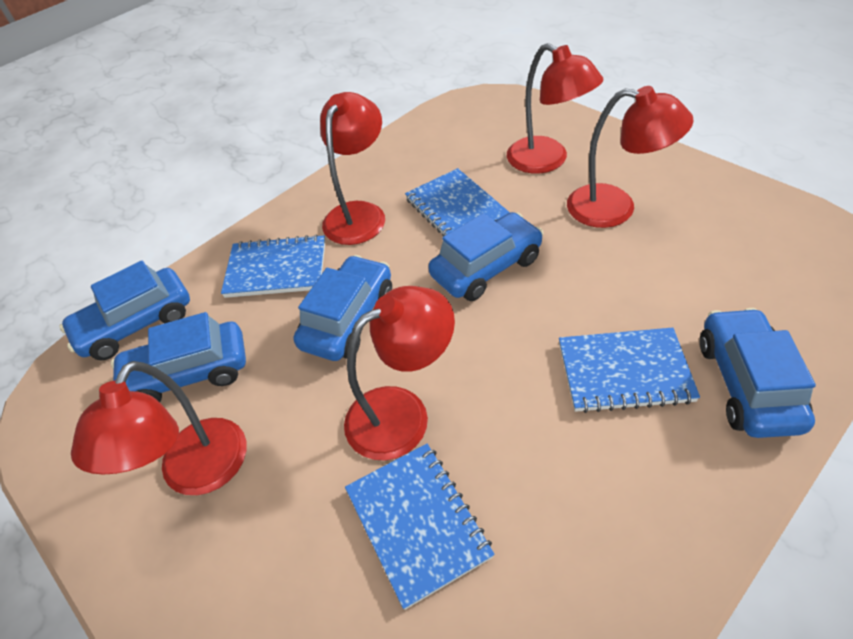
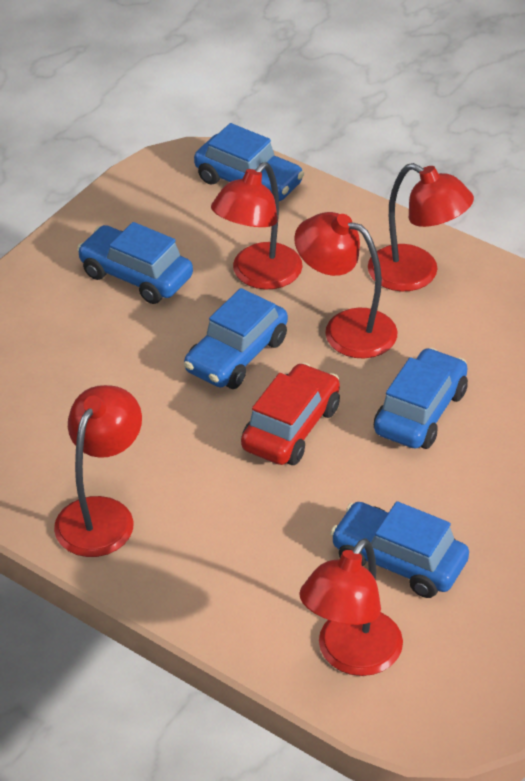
blue notebook: 4 -> 0
red car: 0 -> 1

